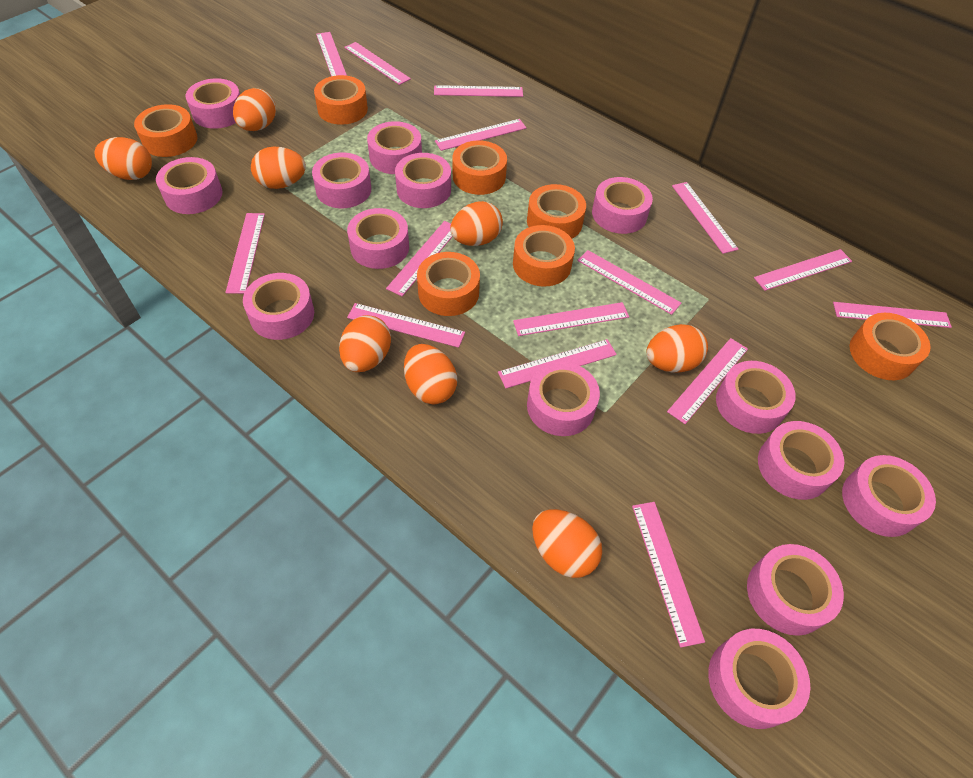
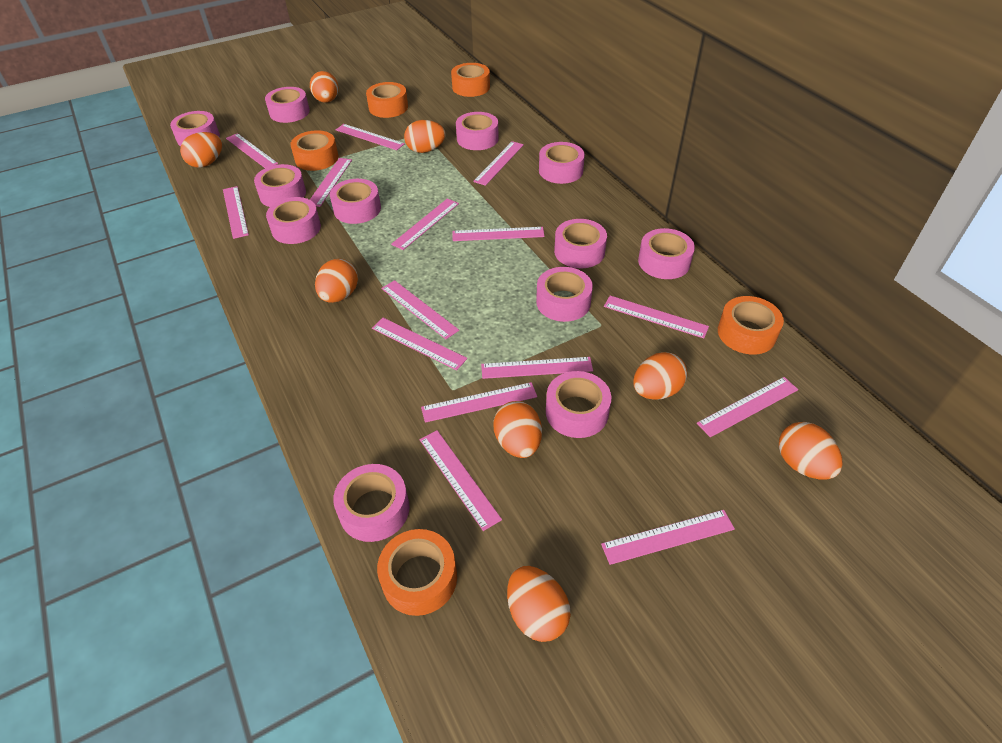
orange tape: 7 -> 5
pink tape: 14 -> 12

